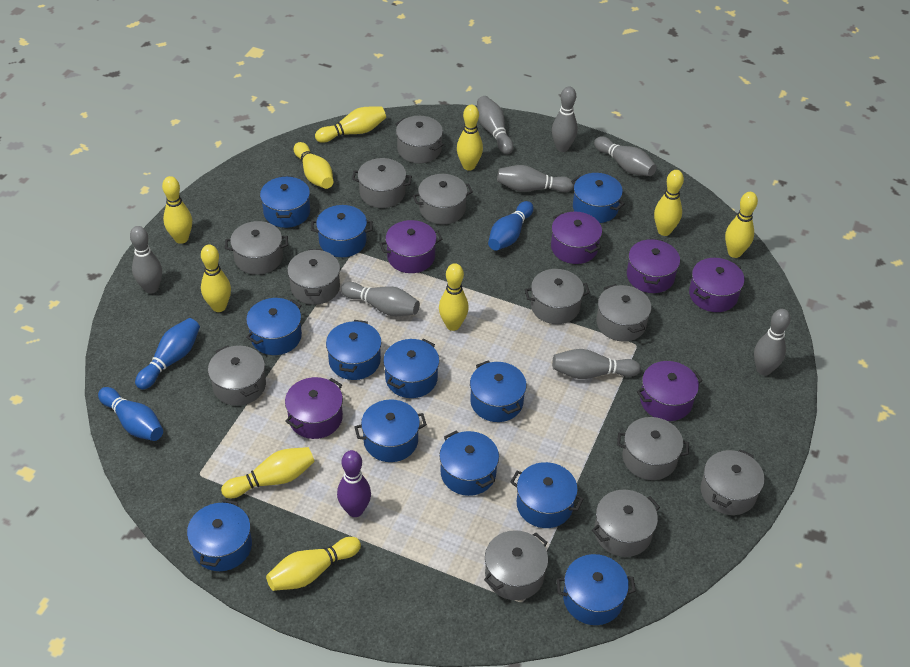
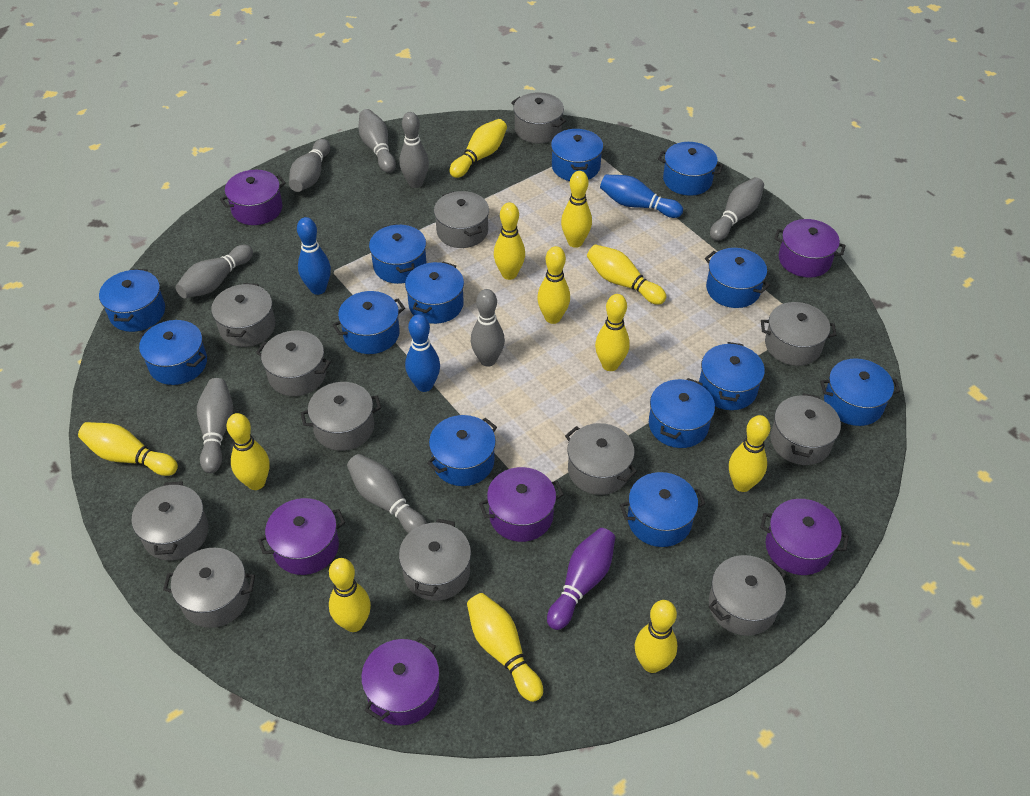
blue pot: 12 -> 13
yellow bowling pin: 10 -> 12

